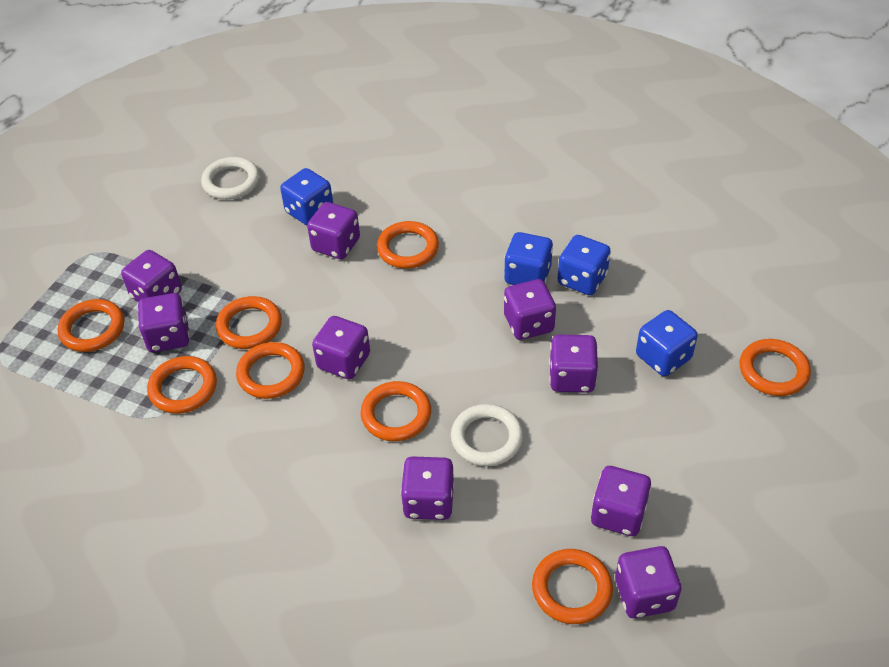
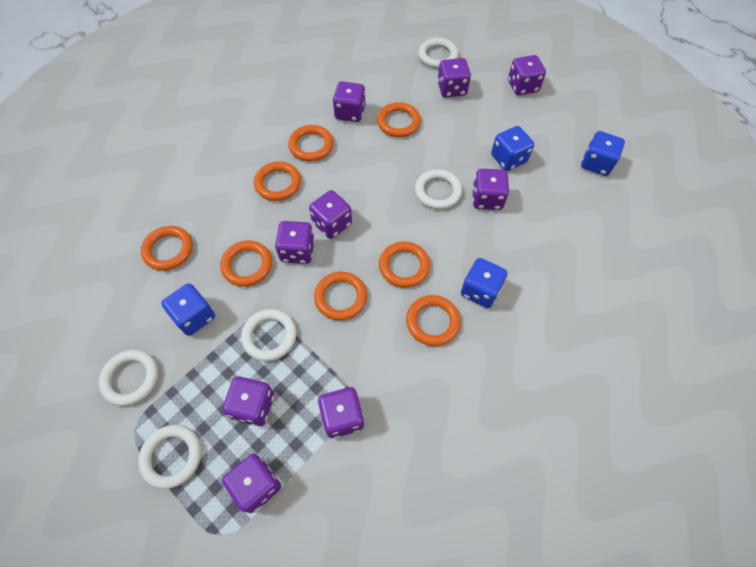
white ring: 2 -> 5

